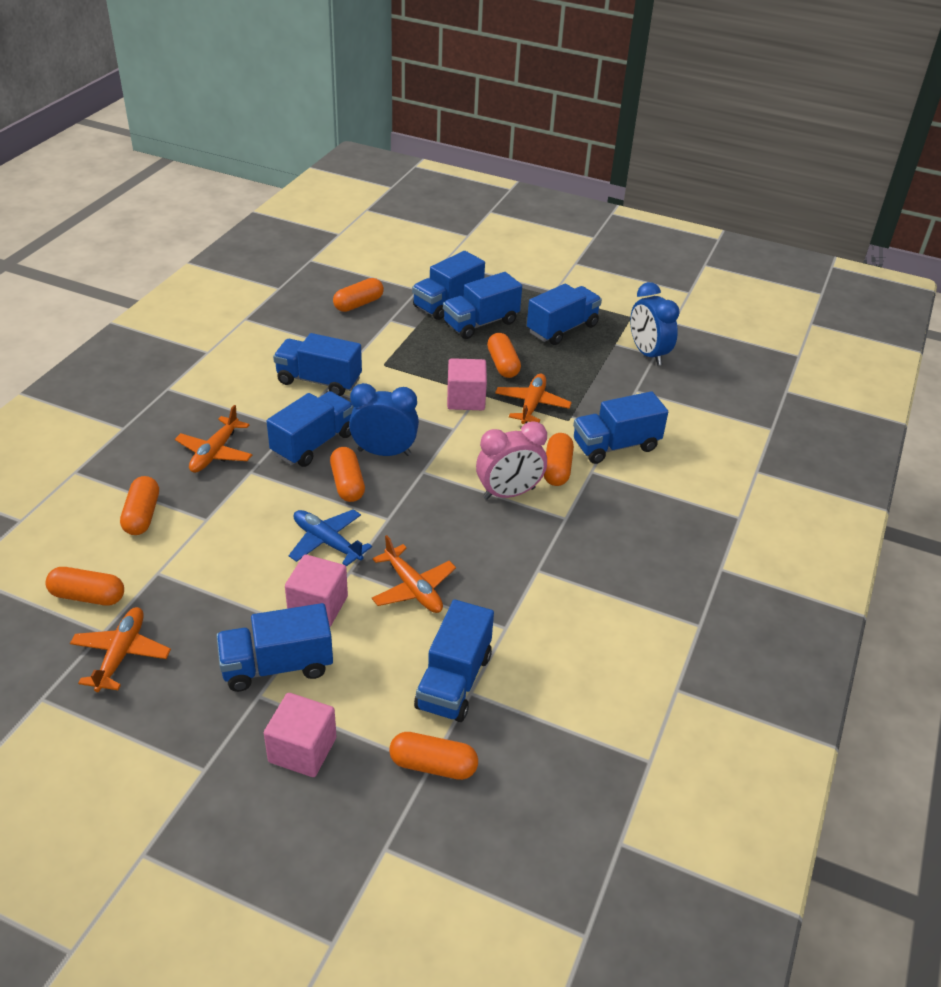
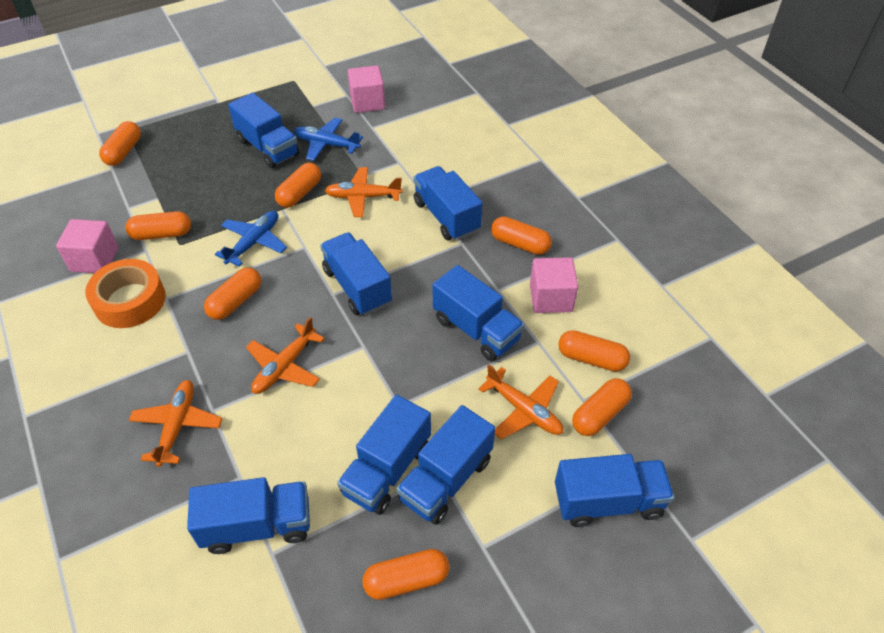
blue clock: 2 -> 0
blue plane: 1 -> 2
orange capsule: 7 -> 8
orange tape: 0 -> 1
pink clock: 1 -> 0

